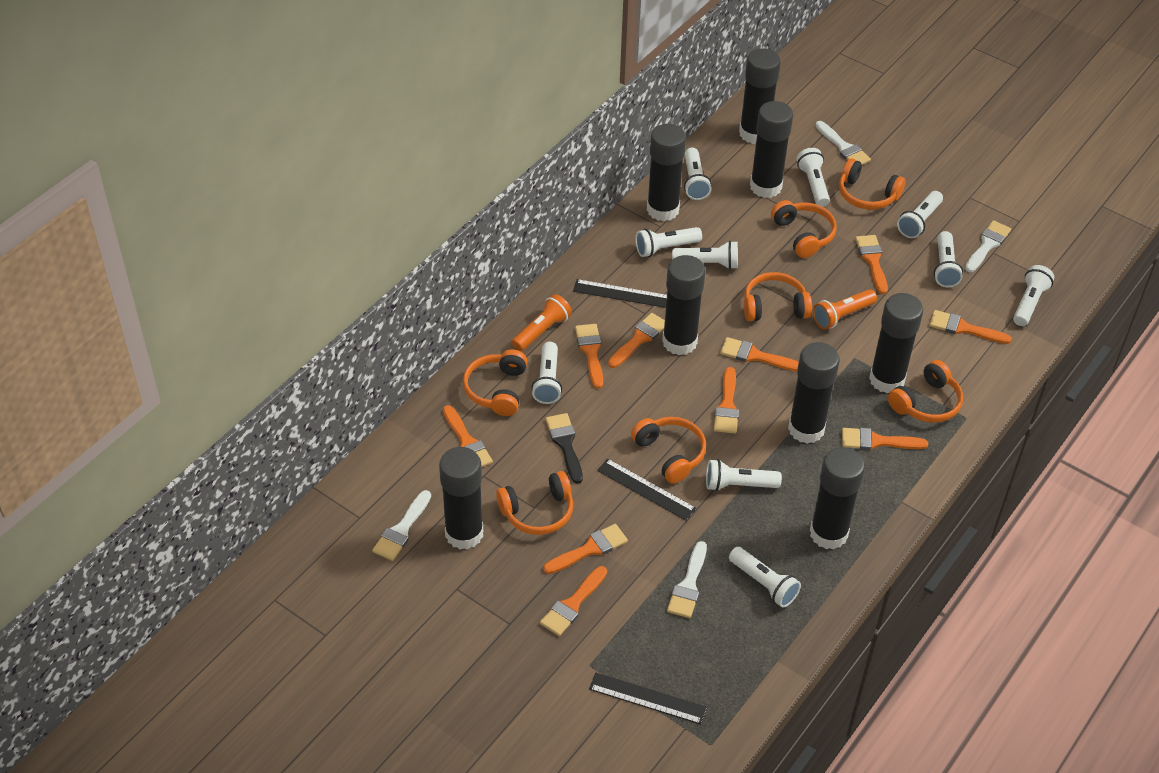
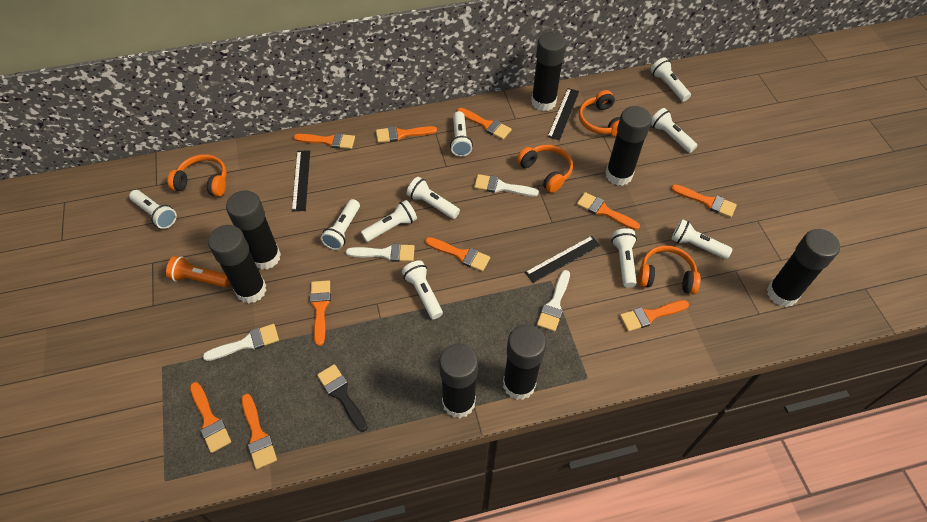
black glue stick: 8 -> 7
orange flashlight: 2 -> 1
orange headphones: 7 -> 4

